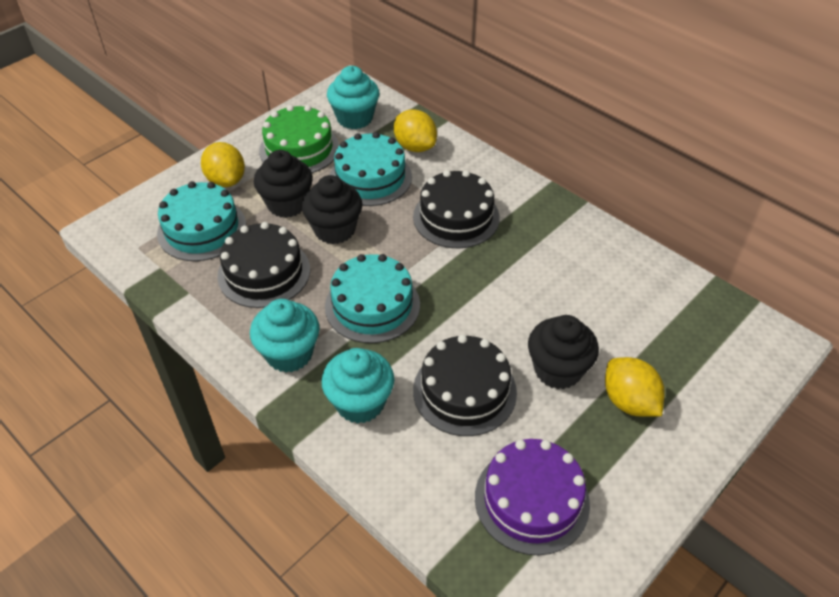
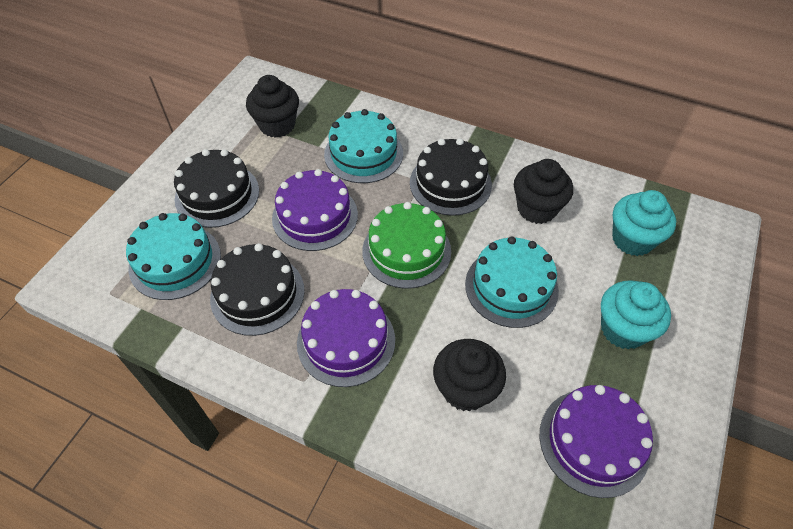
purple cake: 1 -> 3
turquoise cupcake: 3 -> 2
yellow lemon: 3 -> 0

